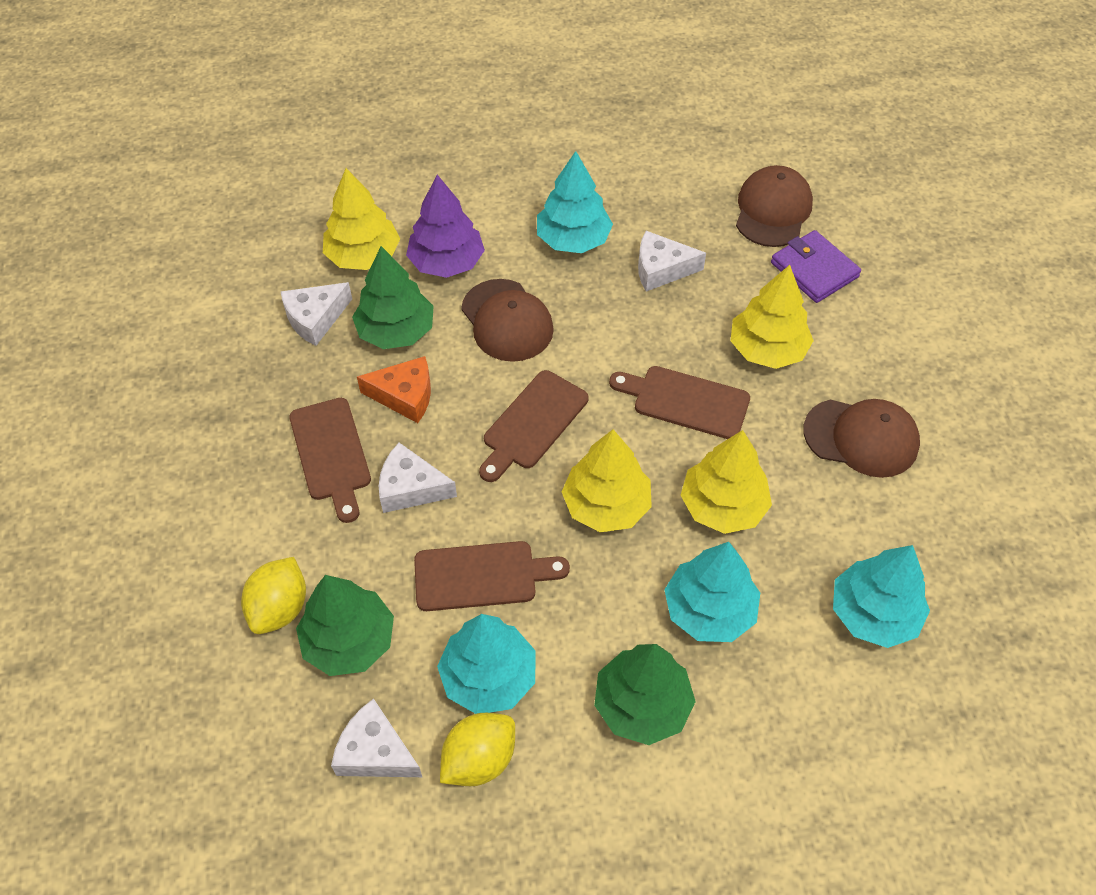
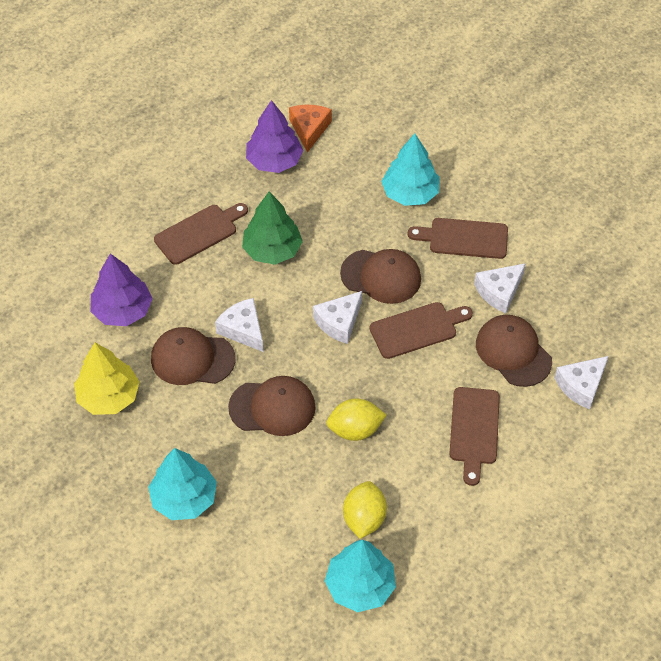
brown cap: 3 -> 4
green tree: 3 -> 1
purple tree: 1 -> 2
purple wallet: 1 -> 0
turquoise tree: 4 -> 3
yellow tree: 4 -> 1

